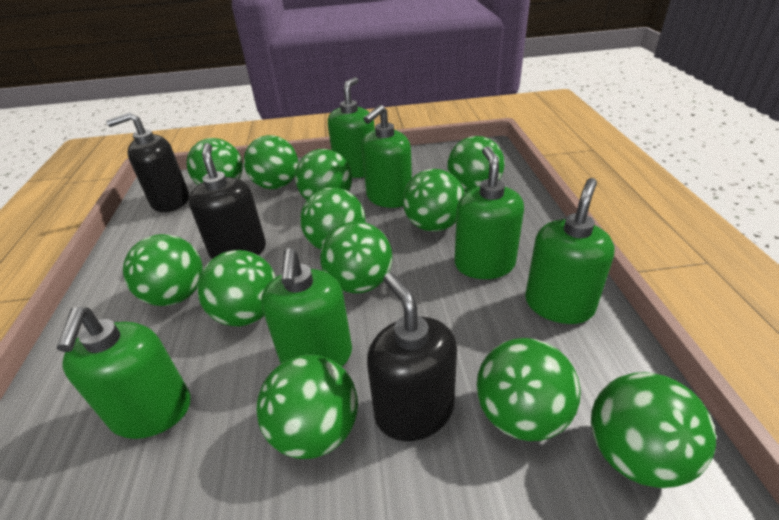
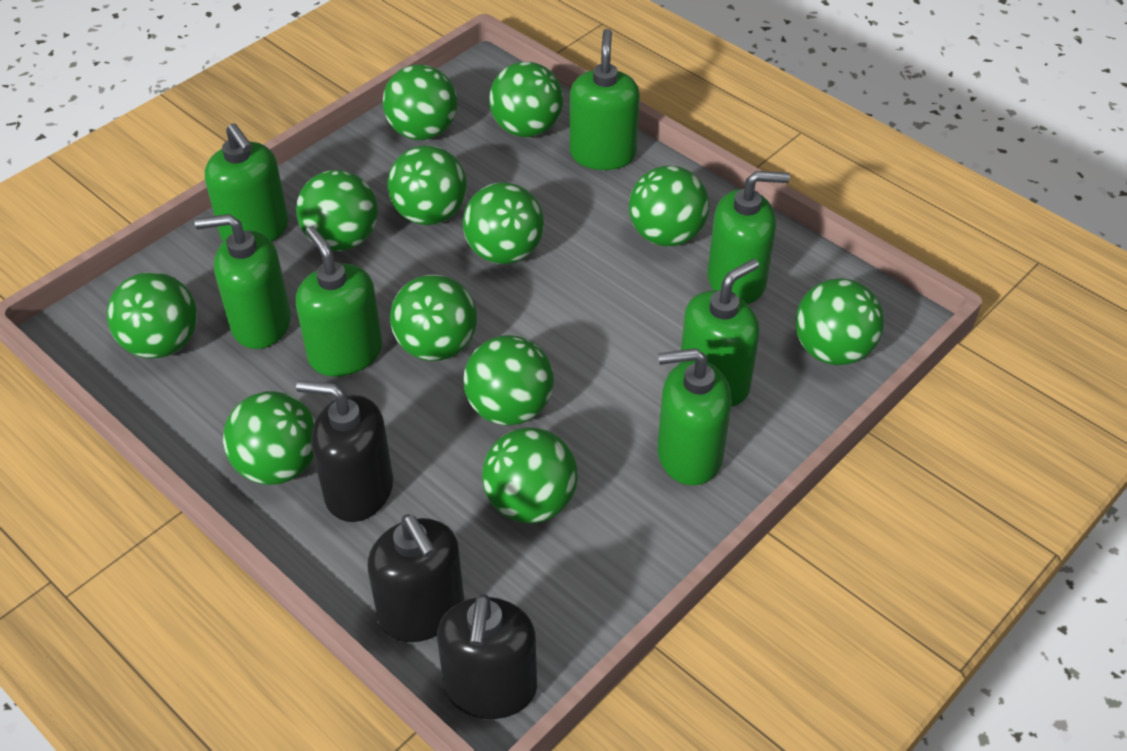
green soap dispenser: 6 -> 7

